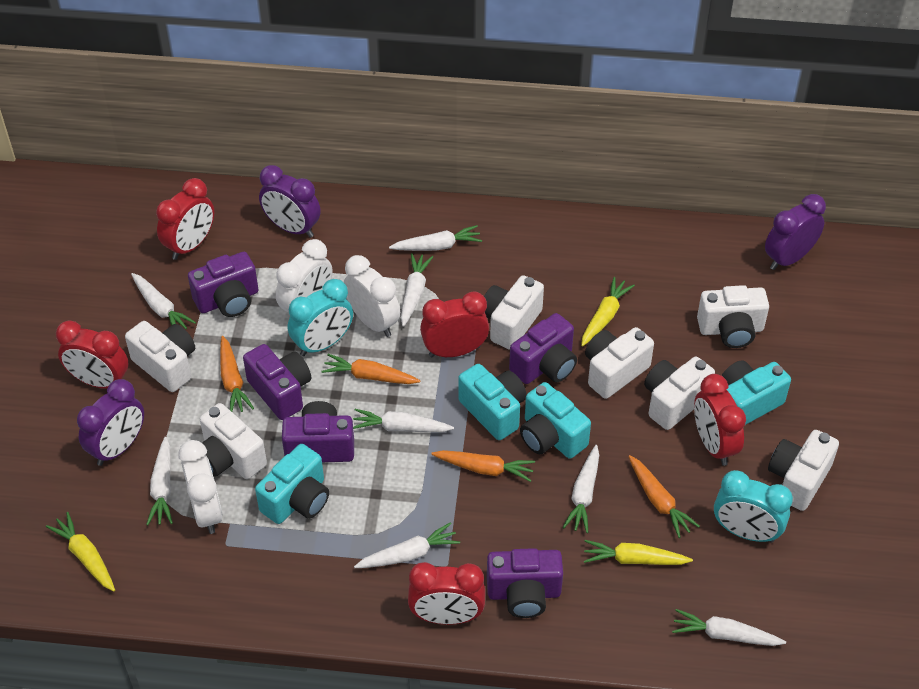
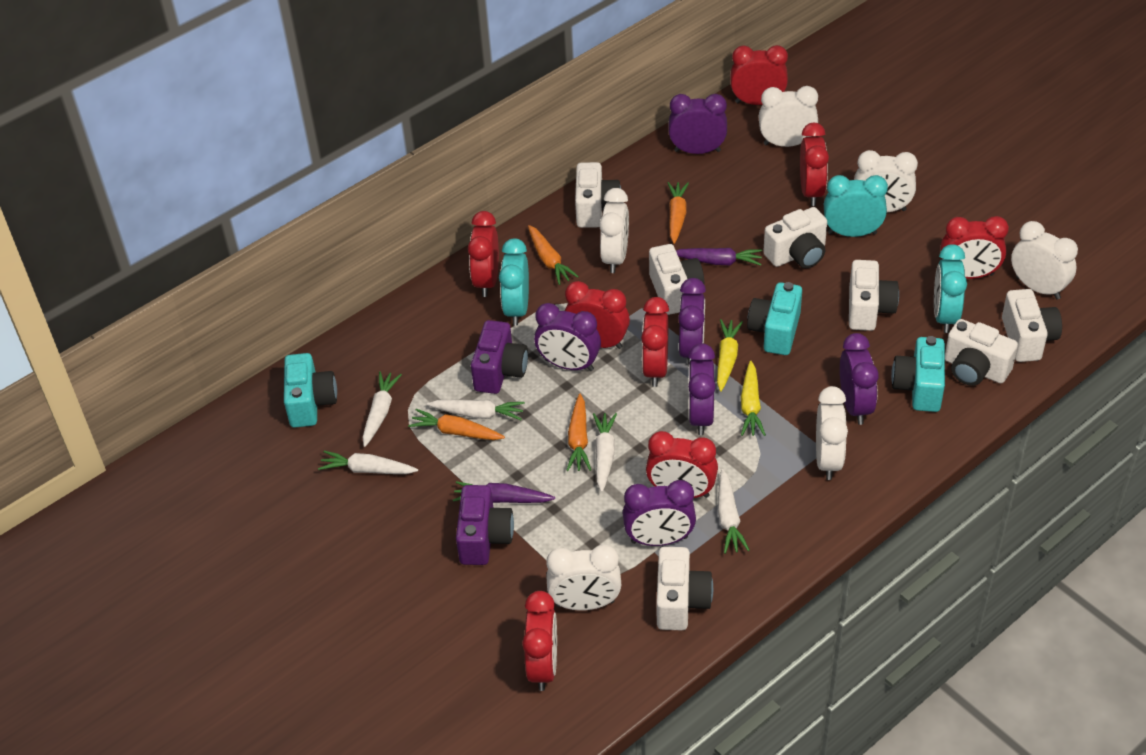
purple camera: 5 -> 2
purple carrot: 0 -> 2
purple clock: 3 -> 6
red clock: 5 -> 8
turquoise camera: 4 -> 3
turquoise clock: 2 -> 3
white carrot: 8 -> 5
white clock: 3 -> 6
yellow carrot: 3 -> 2

